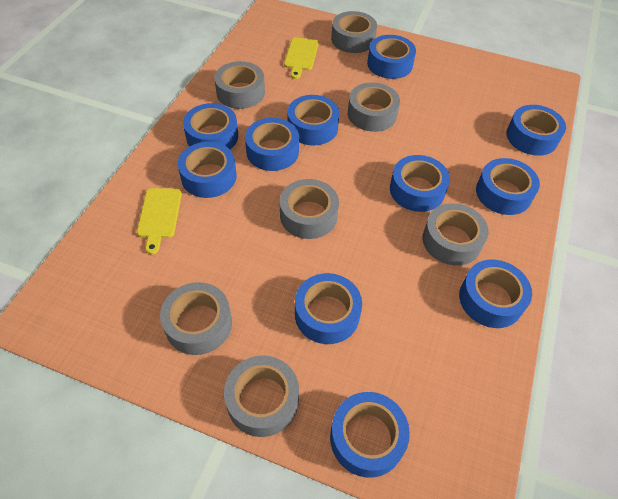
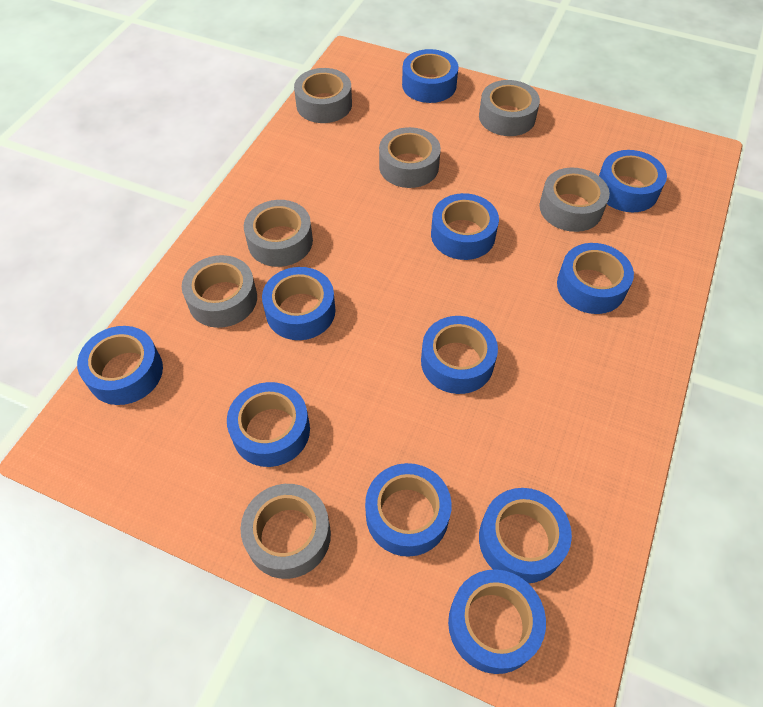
yellow cutting board: 2 -> 0

